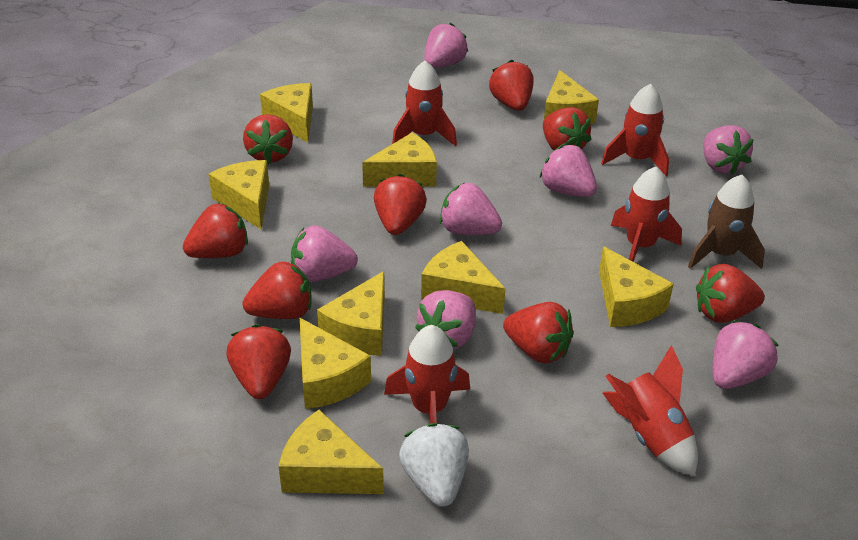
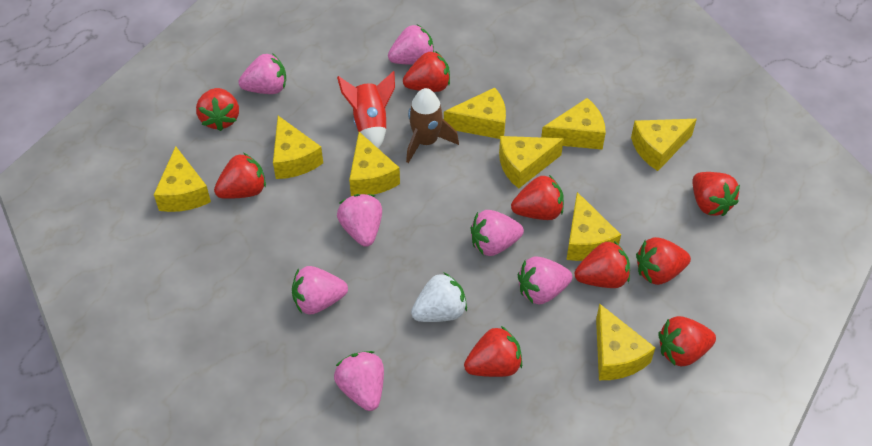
red rocket: 5 -> 1

